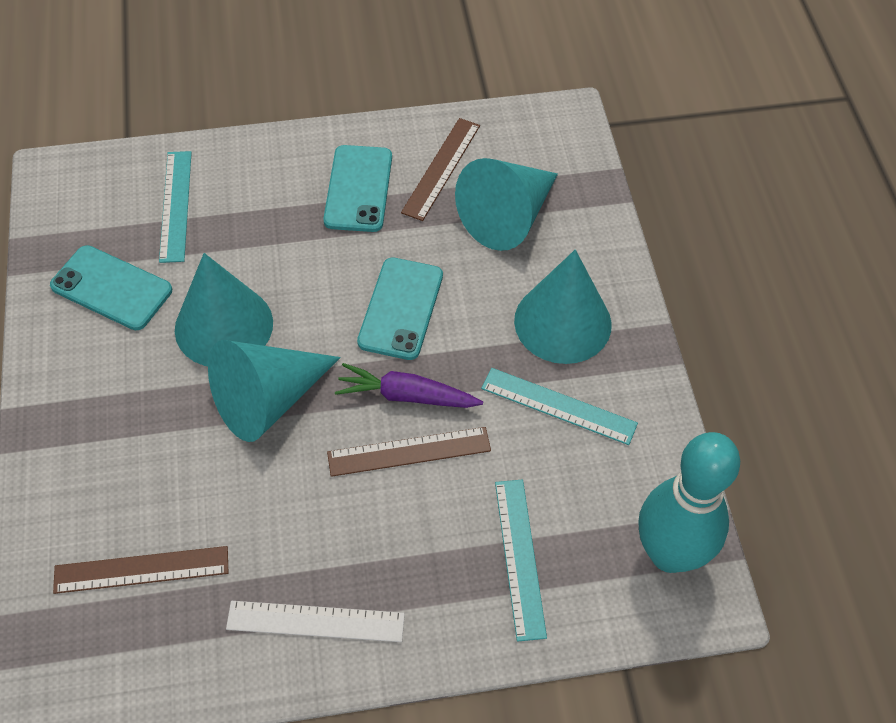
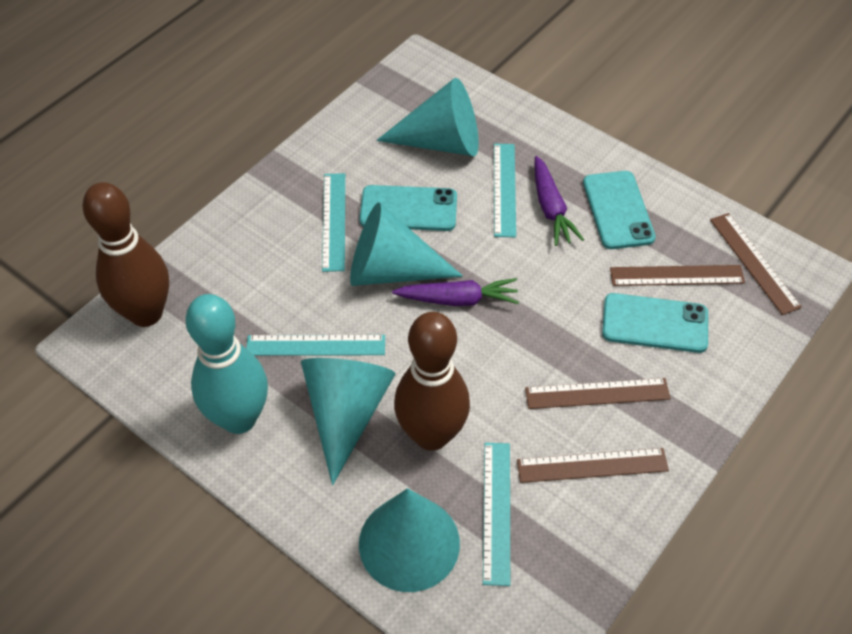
brown bowling pin: 0 -> 2
brown ruler: 3 -> 4
purple carrot: 1 -> 2
turquoise ruler: 3 -> 4
white ruler: 1 -> 0

